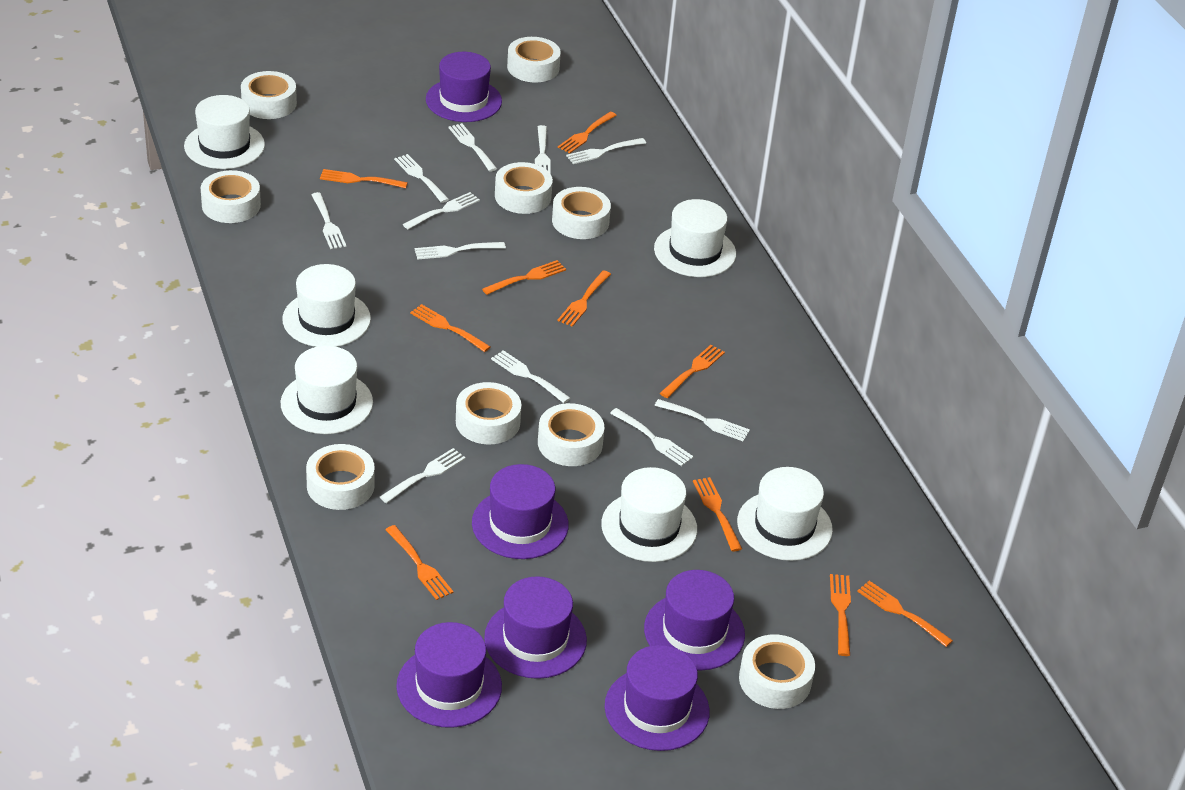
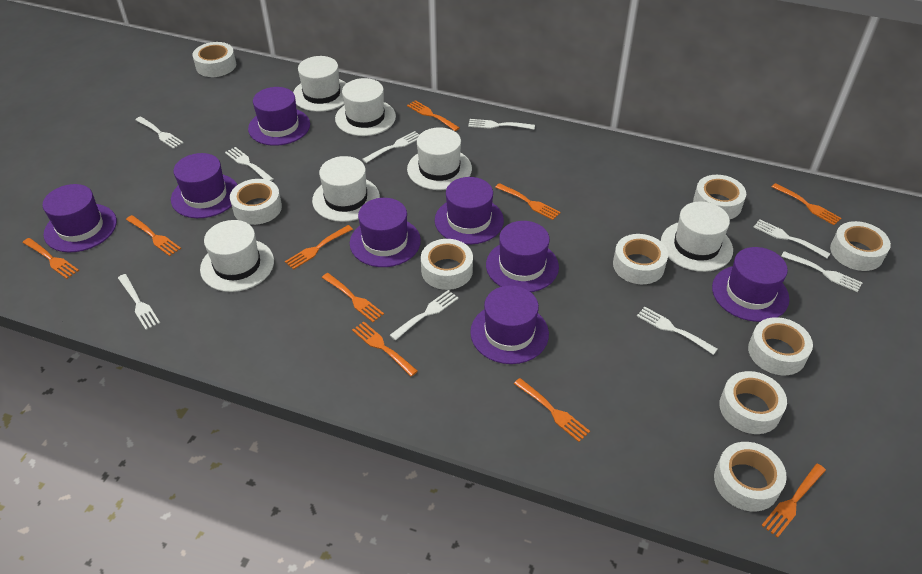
purple hat: 6 -> 8
white fork: 11 -> 9

